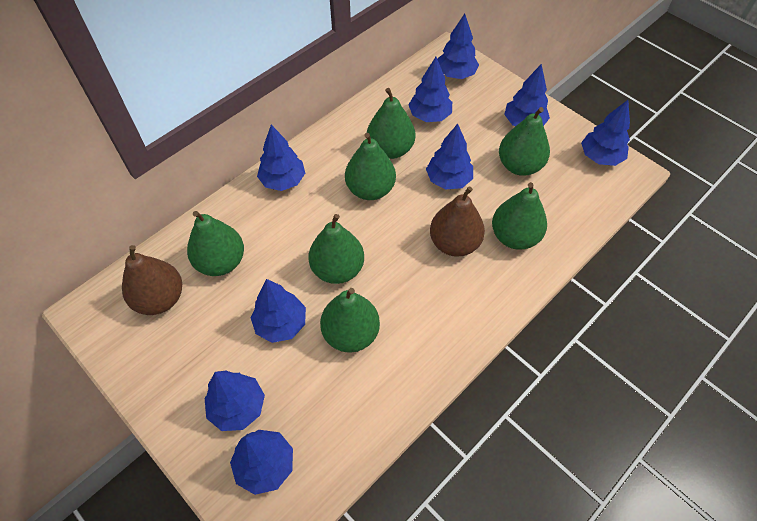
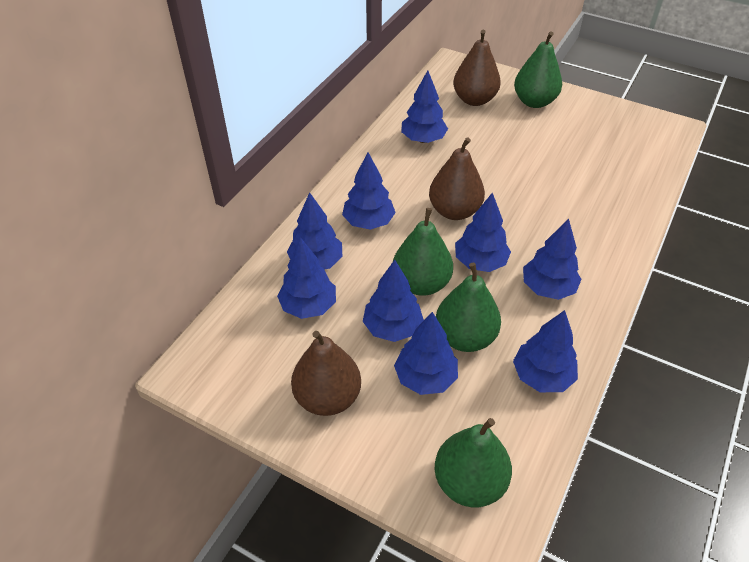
brown pear: 2 -> 3
green pear: 7 -> 4

